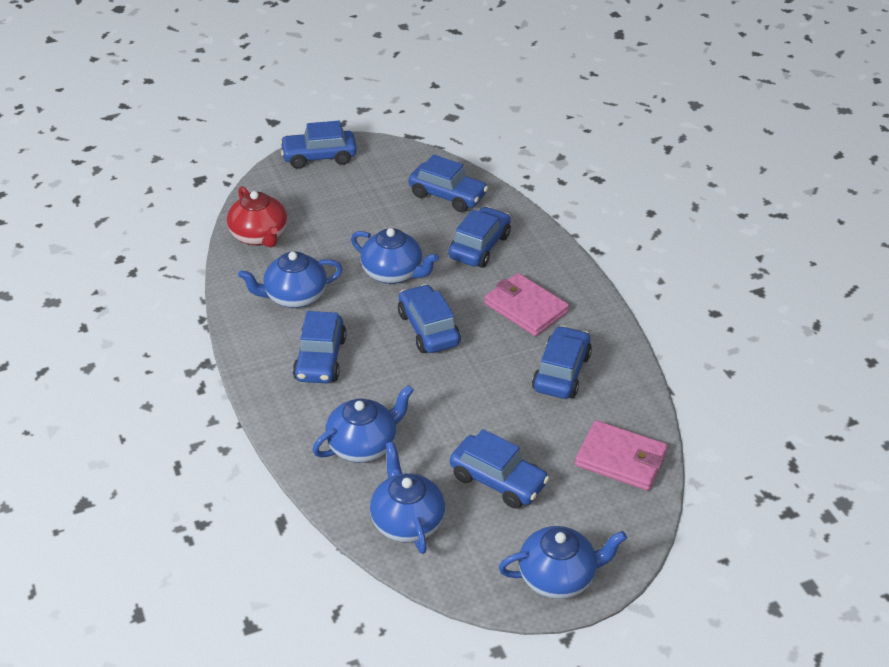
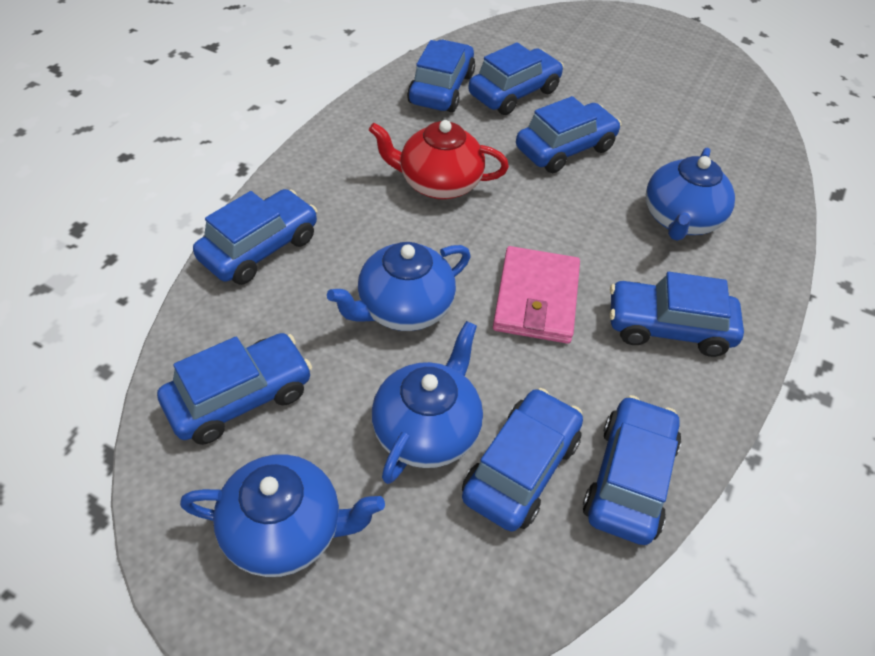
blue car: 7 -> 8
blue teapot: 5 -> 4
pink wallet: 2 -> 1

